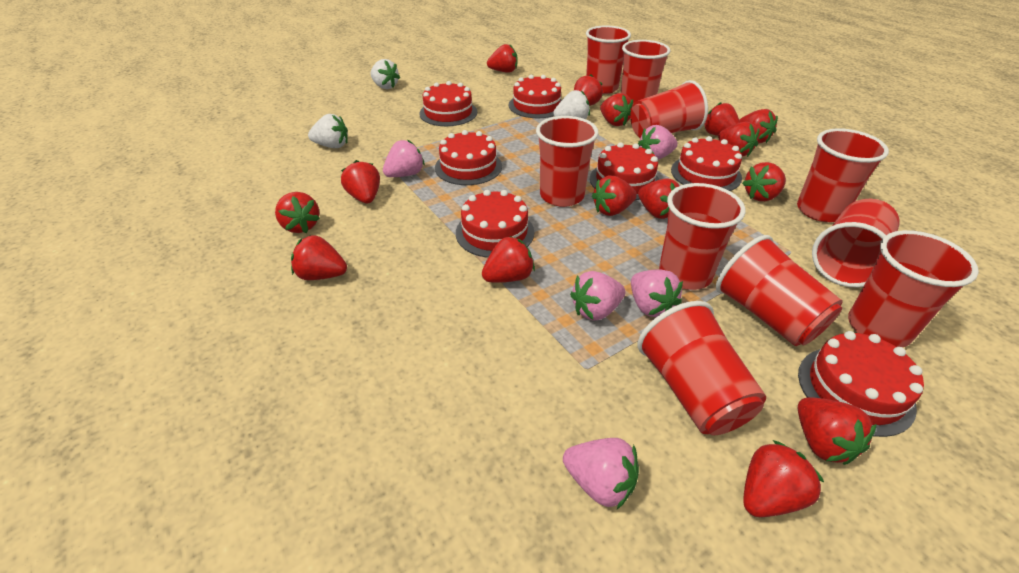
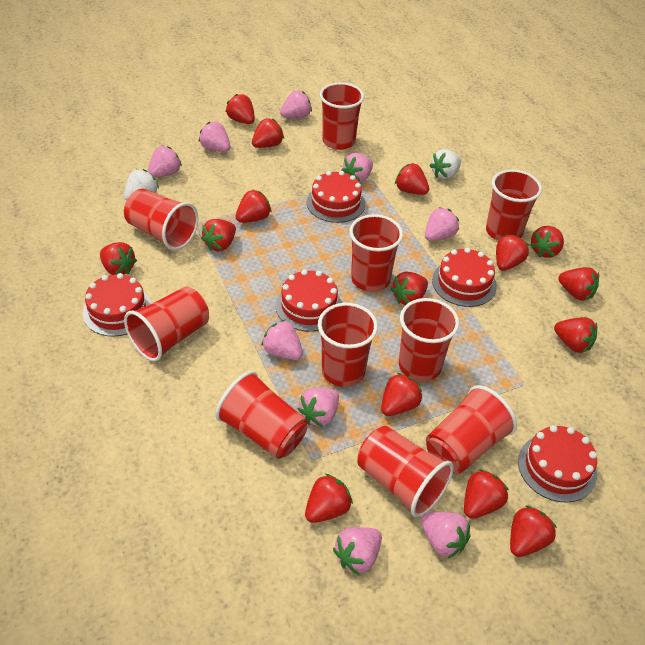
pink strawberry: 5 -> 9
red cake: 7 -> 5
white strawberry: 3 -> 2

